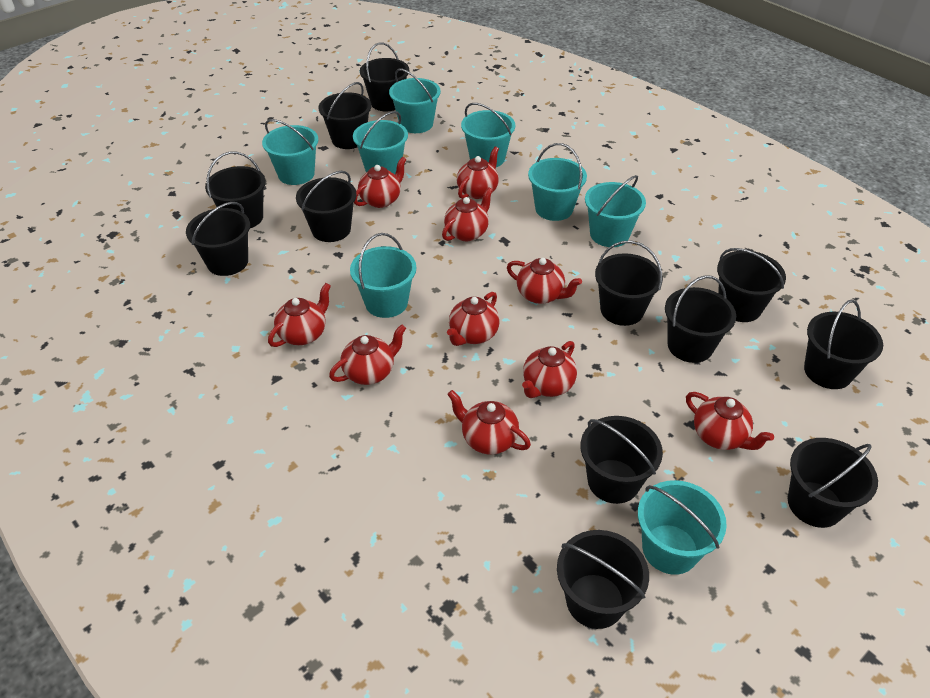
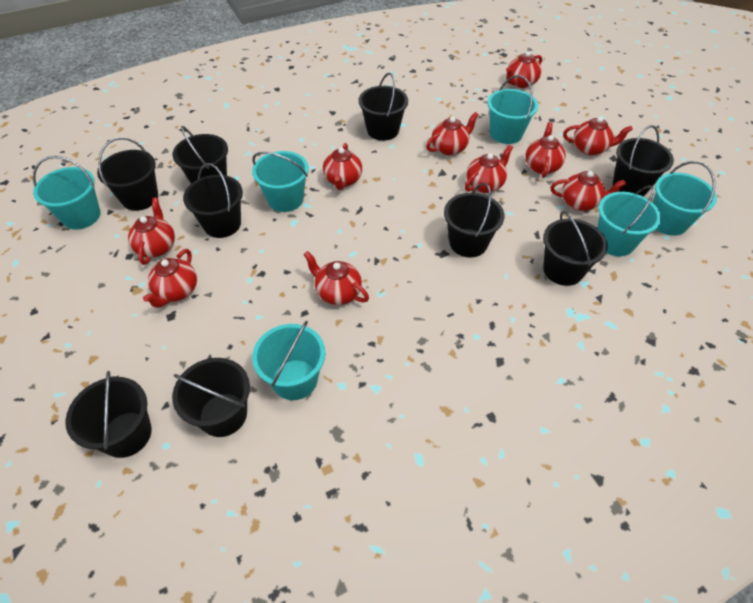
black bucket: 12 -> 9
turquoise bucket: 8 -> 6

